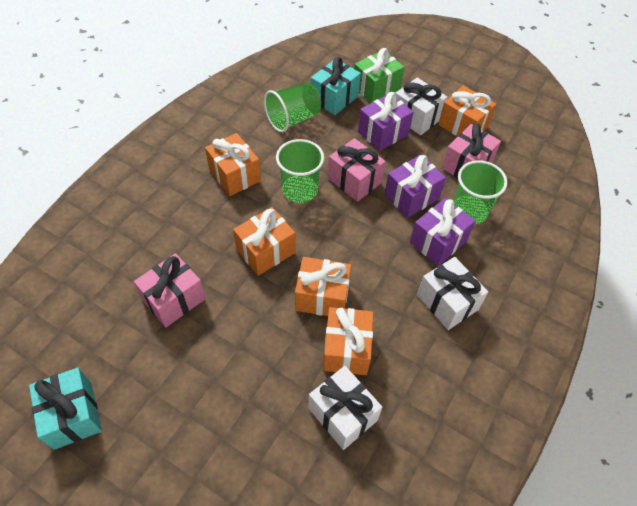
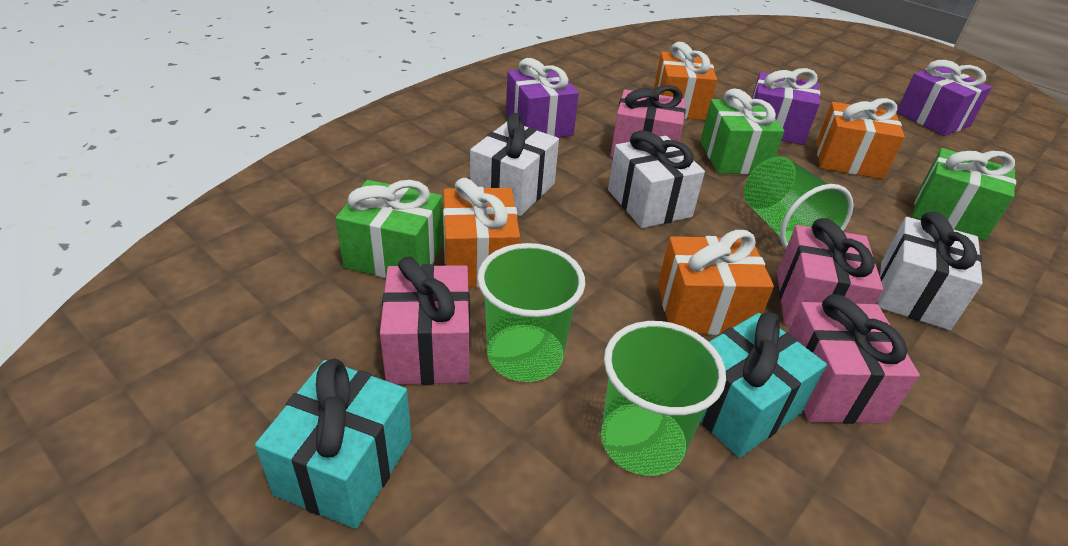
green gift: 1 -> 3
orange gift: 5 -> 4
pink gift: 3 -> 4

